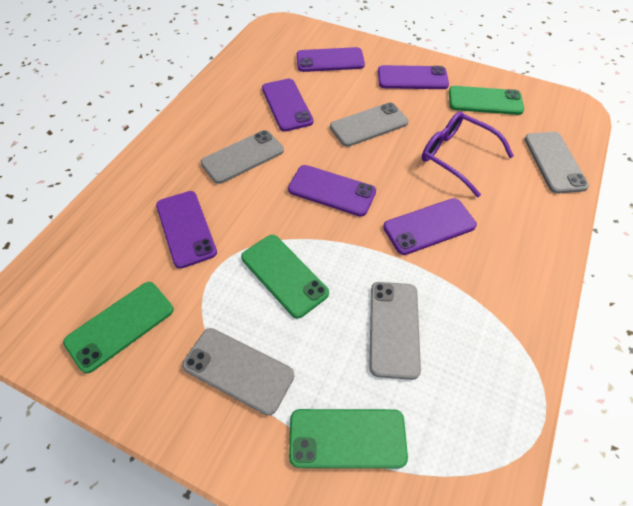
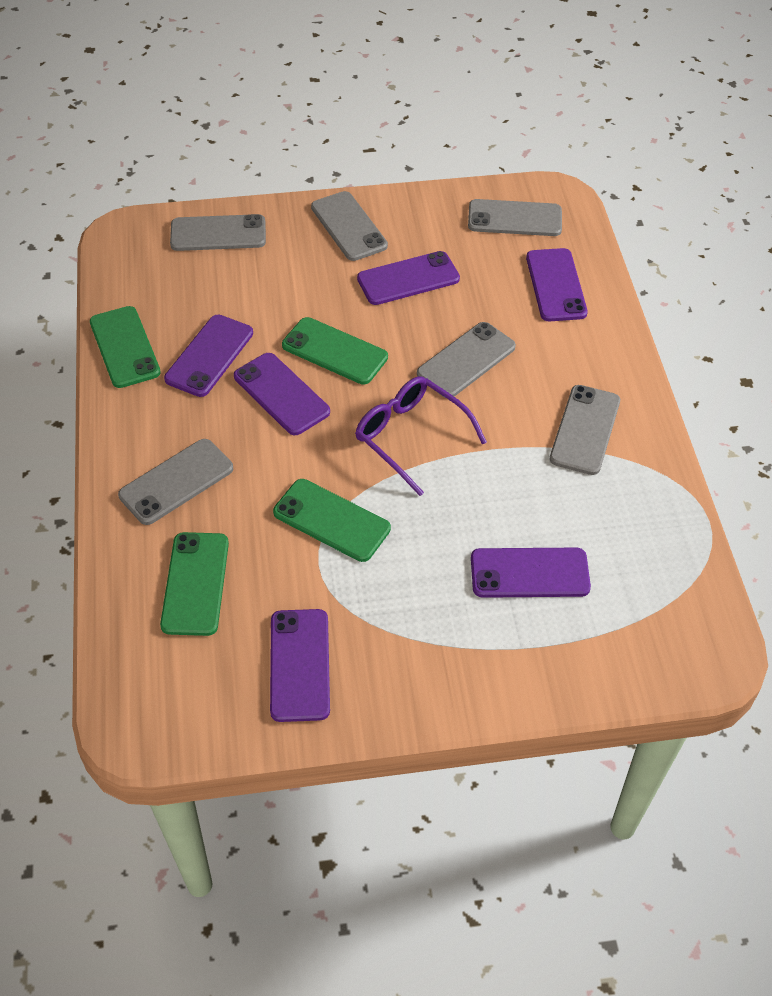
grey phone: 5 -> 6

